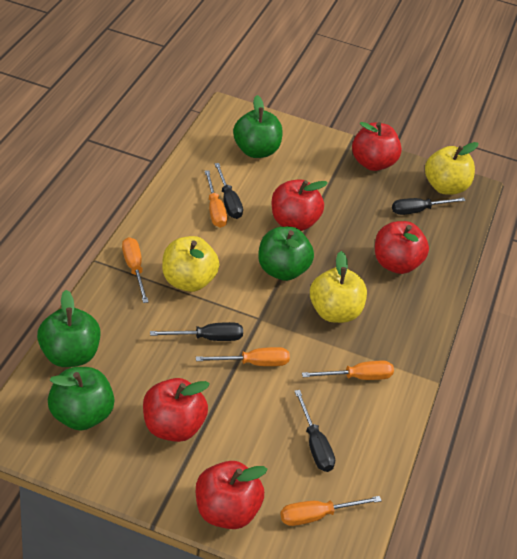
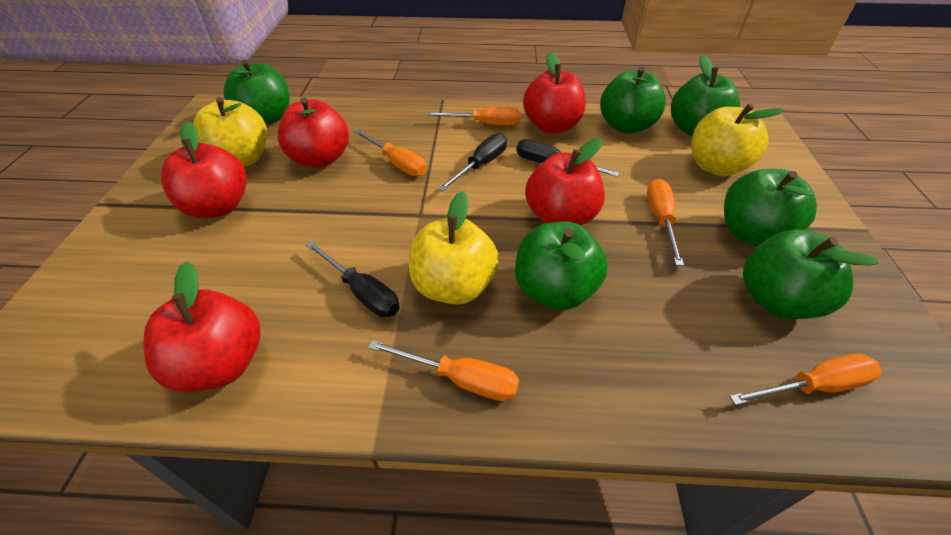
black screwdriver: 4 -> 3
green apple: 4 -> 6

